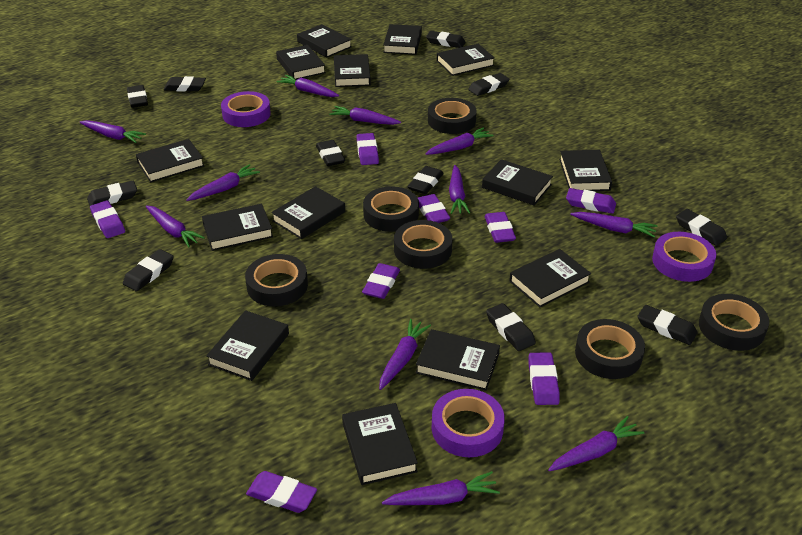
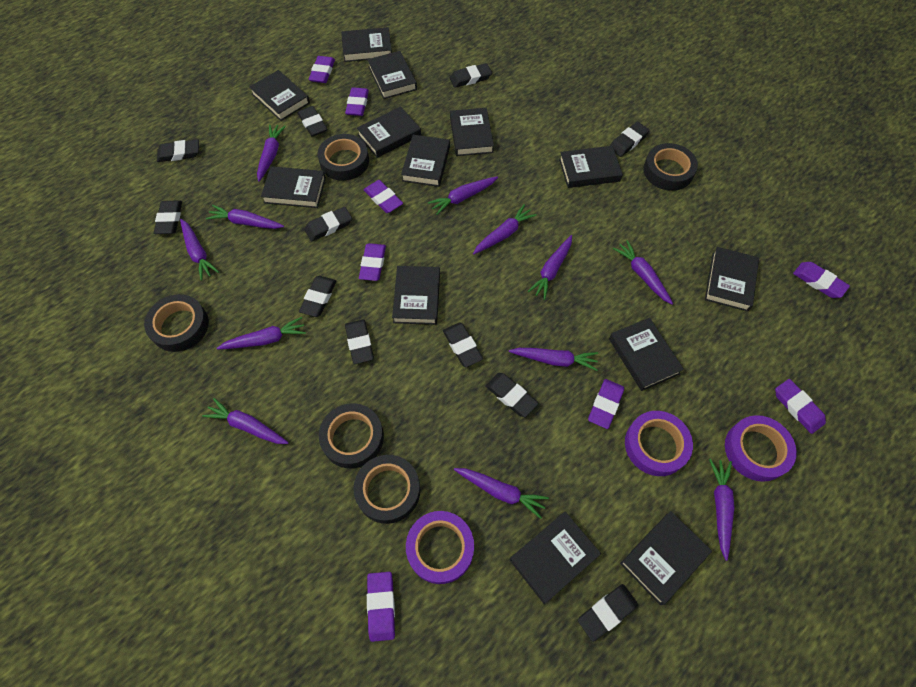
black book: 14 -> 13
black tape: 6 -> 5
purple carrot: 11 -> 12

